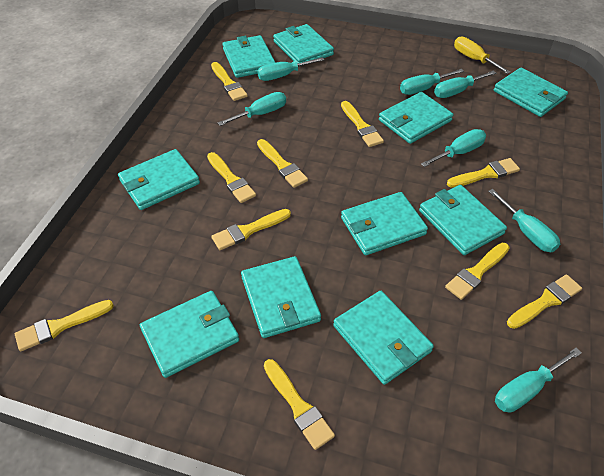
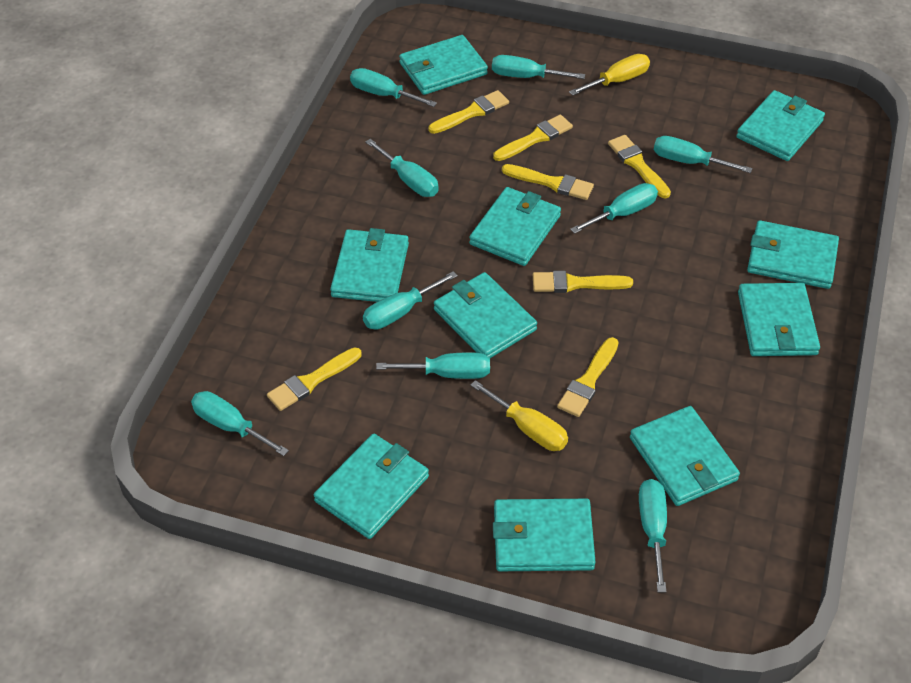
turquoise screwdriver: 7 -> 9
yellow brush: 10 -> 7
yellow screwdriver: 1 -> 2

